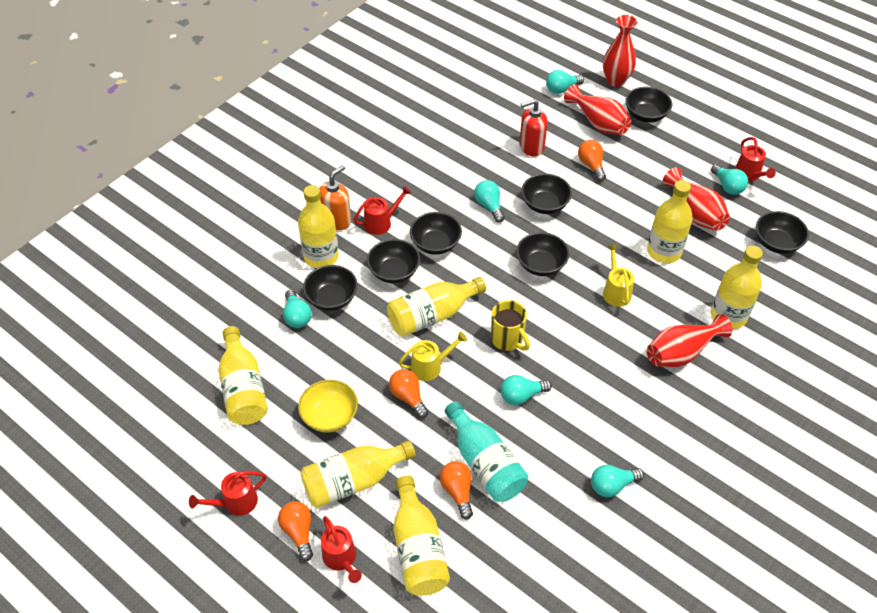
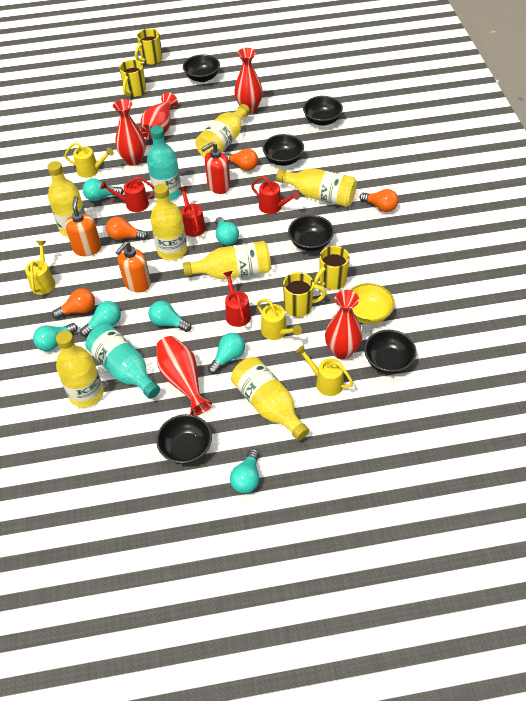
black bowl: 7 -> 6
orange soap dispenser: 1 -> 2
red vase: 4 -> 5
turquoise bottle: 1 -> 2
turquoise light bulb: 6 -> 7
yellow mug: 1 -> 4
yellow watering can: 2 -> 4

